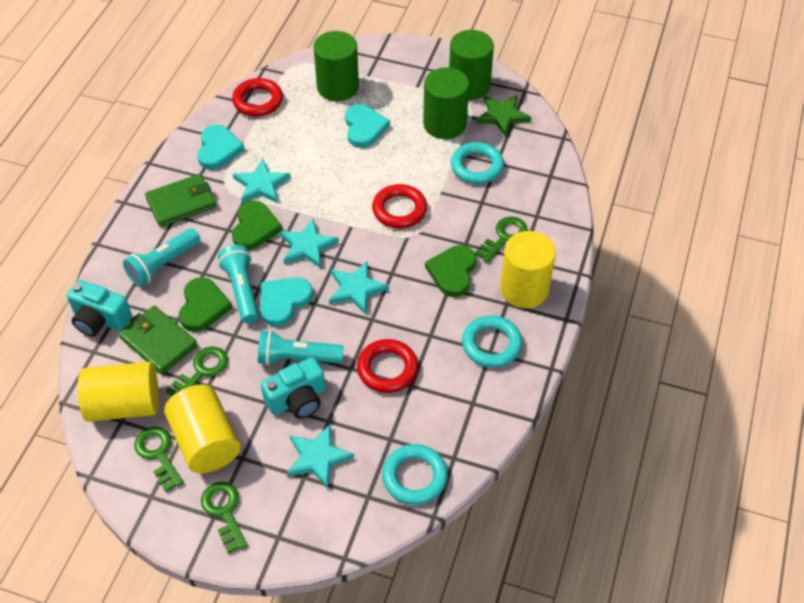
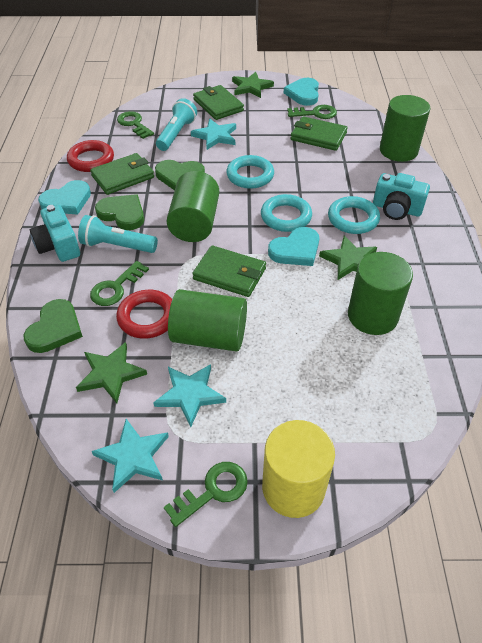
green cylinder: 3 -> 4
green star: 1 -> 3
green wallet: 2 -> 4
red ring: 3 -> 2
turquoise flashlight: 3 -> 2
turquoise star: 4 -> 3
yellow cylinder: 3 -> 1

